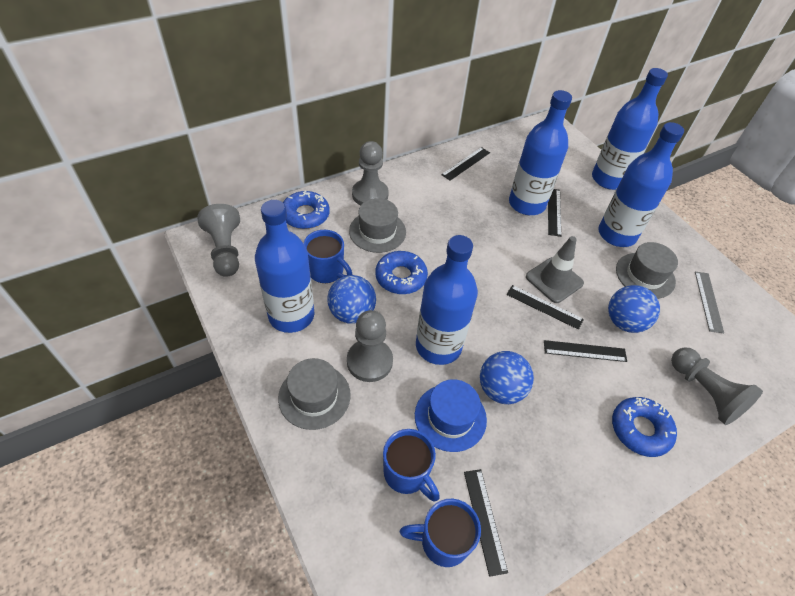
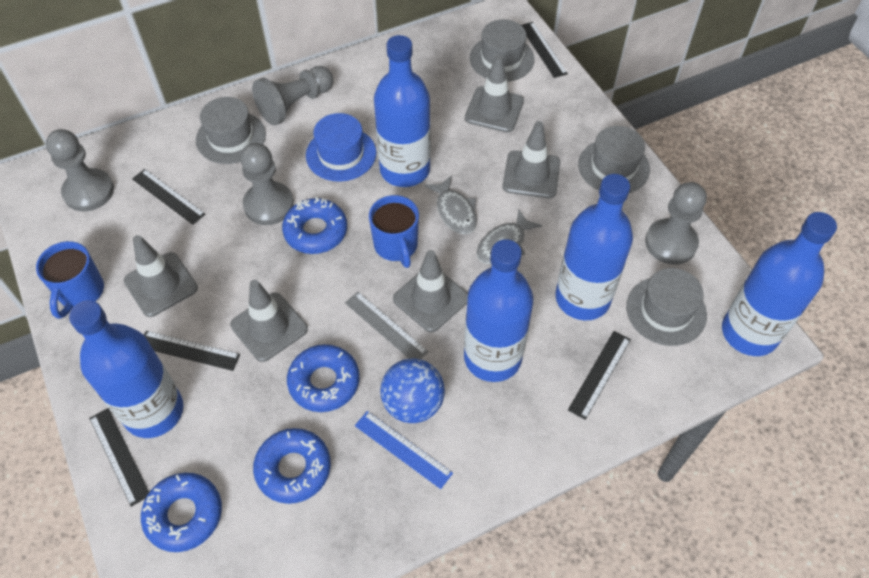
blue ball: 3 -> 1
blue donut: 3 -> 4
blue mug: 3 -> 2
blue ruler: 0 -> 1
grey fish: 0 -> 2
grey hat: 3 -> 4
grey traffic cone: 1 -> 5

